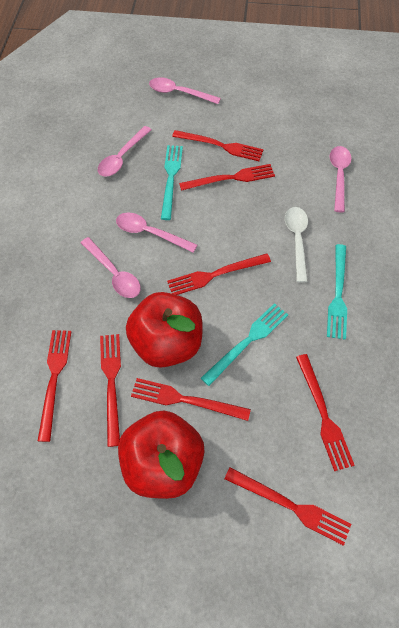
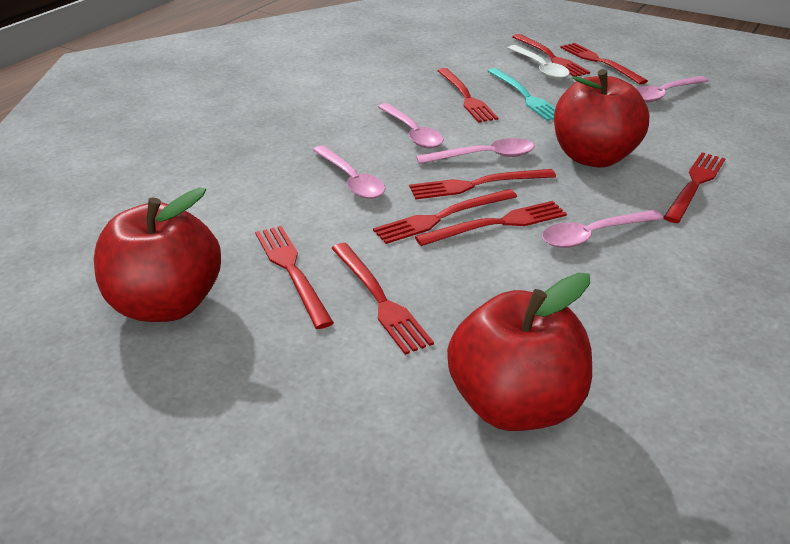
red apple: 2 -> 3
red fork: 8 -> 9
turquoise fork: 3 -> 1

